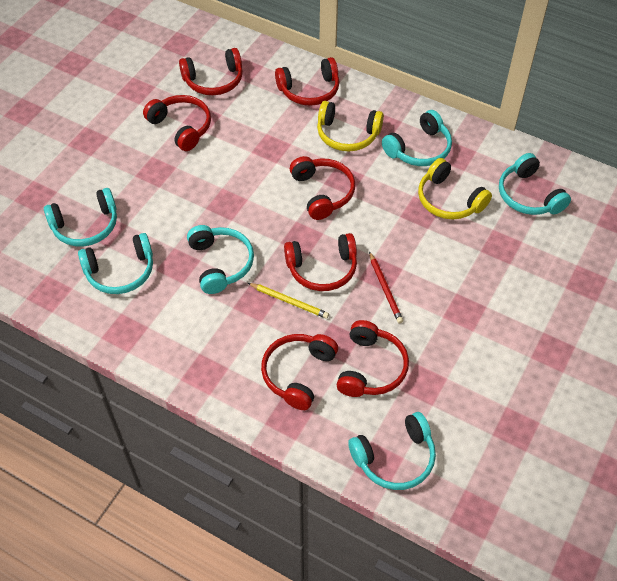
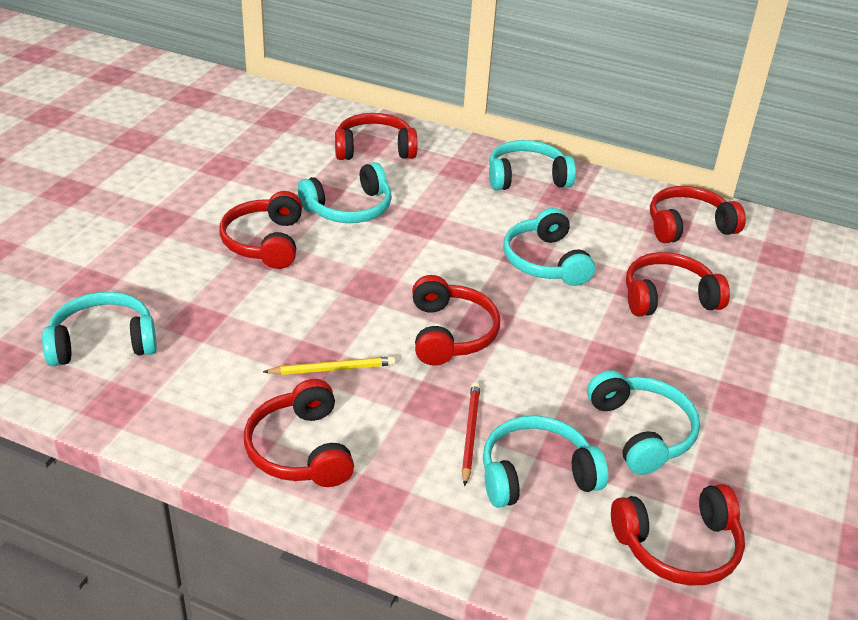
yellow headphones: 2 -> 0

